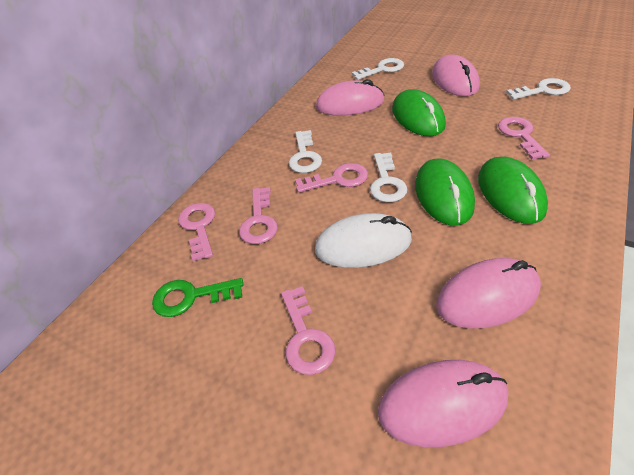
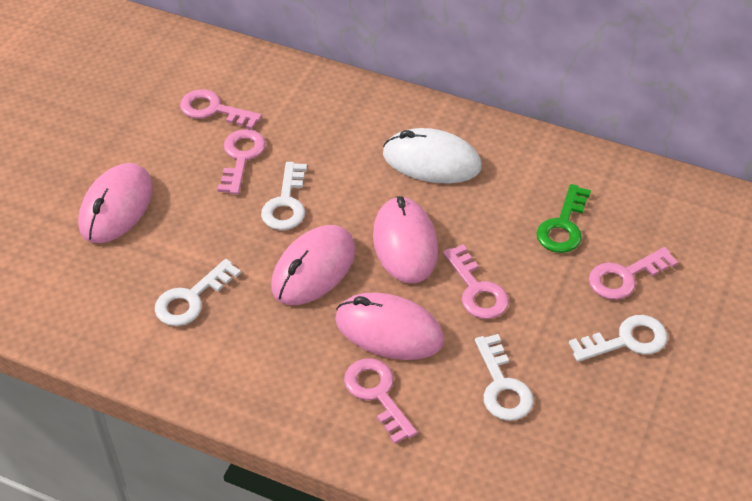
green mouse: 3 -> 0

